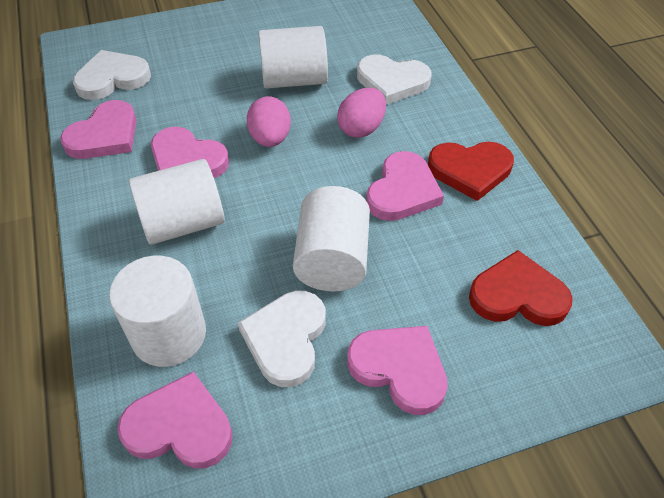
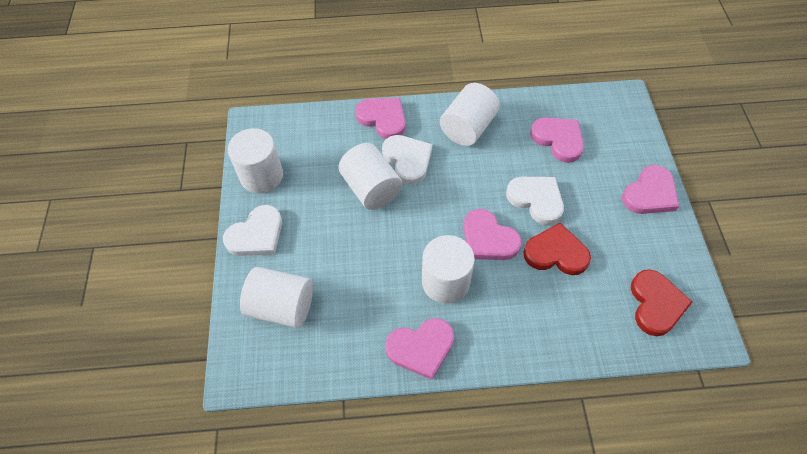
pink egg: 2 -> 0
white cylinder: 4 -> 5

